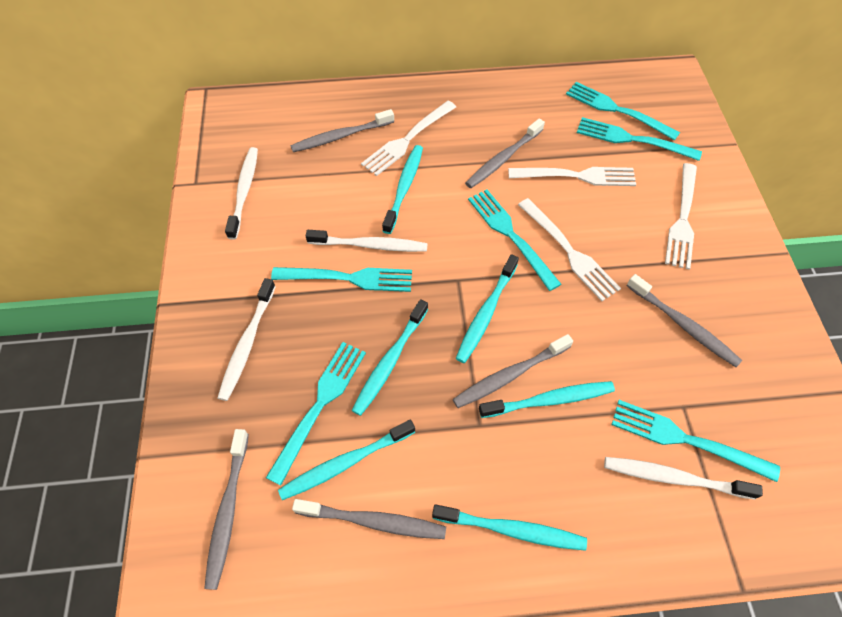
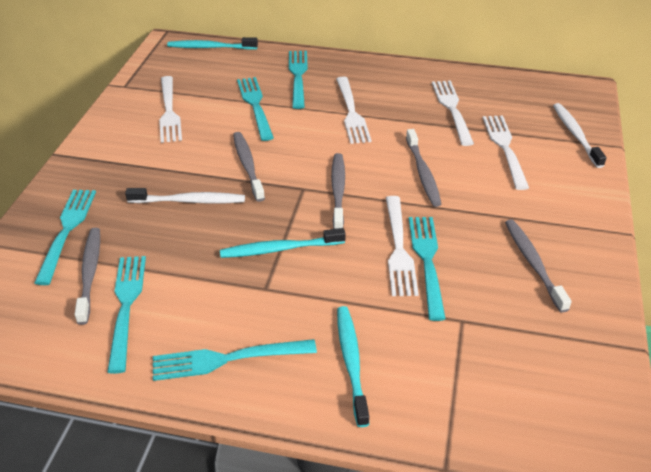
grey toothbrush: 6 -> 5
turquoise toothbrush: 6 -> 3
white fork: 4 -> 5
white toothbrush: 4 -> 2

